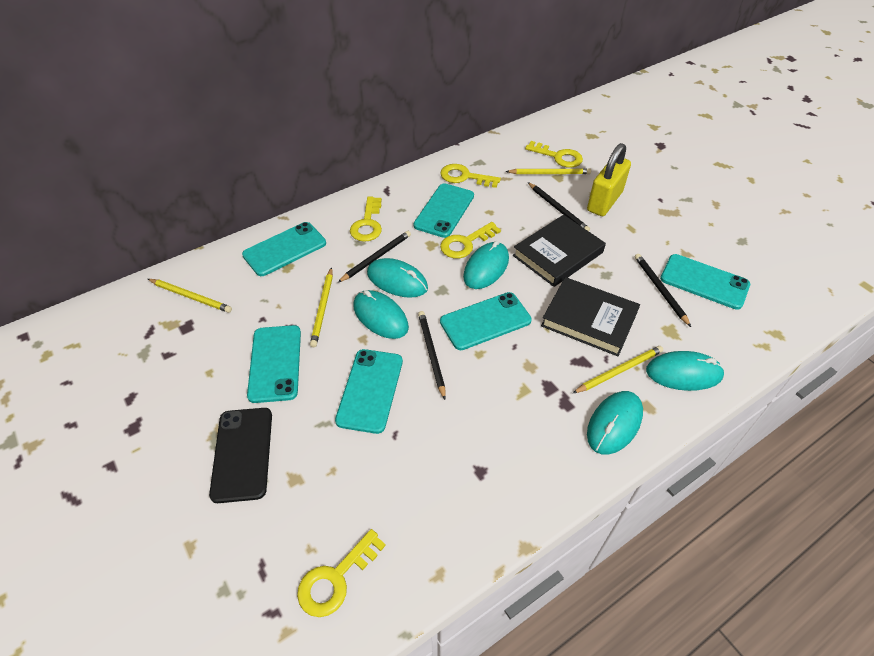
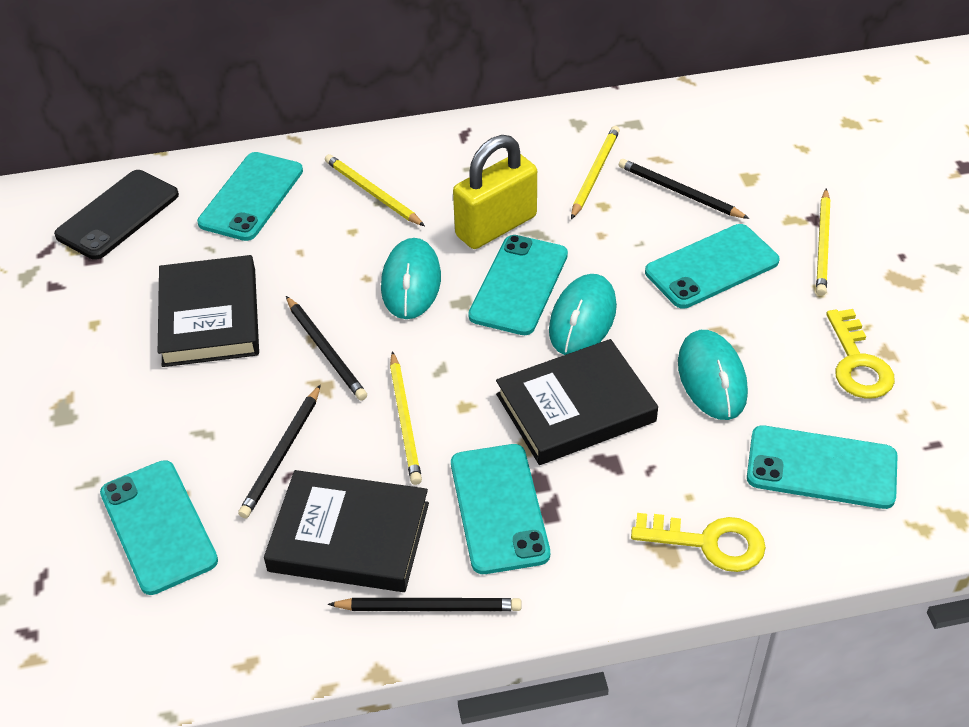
black book: 2 -> 3
turquoise mouse: 5 -> 3
yellow key: 5 -> 2

